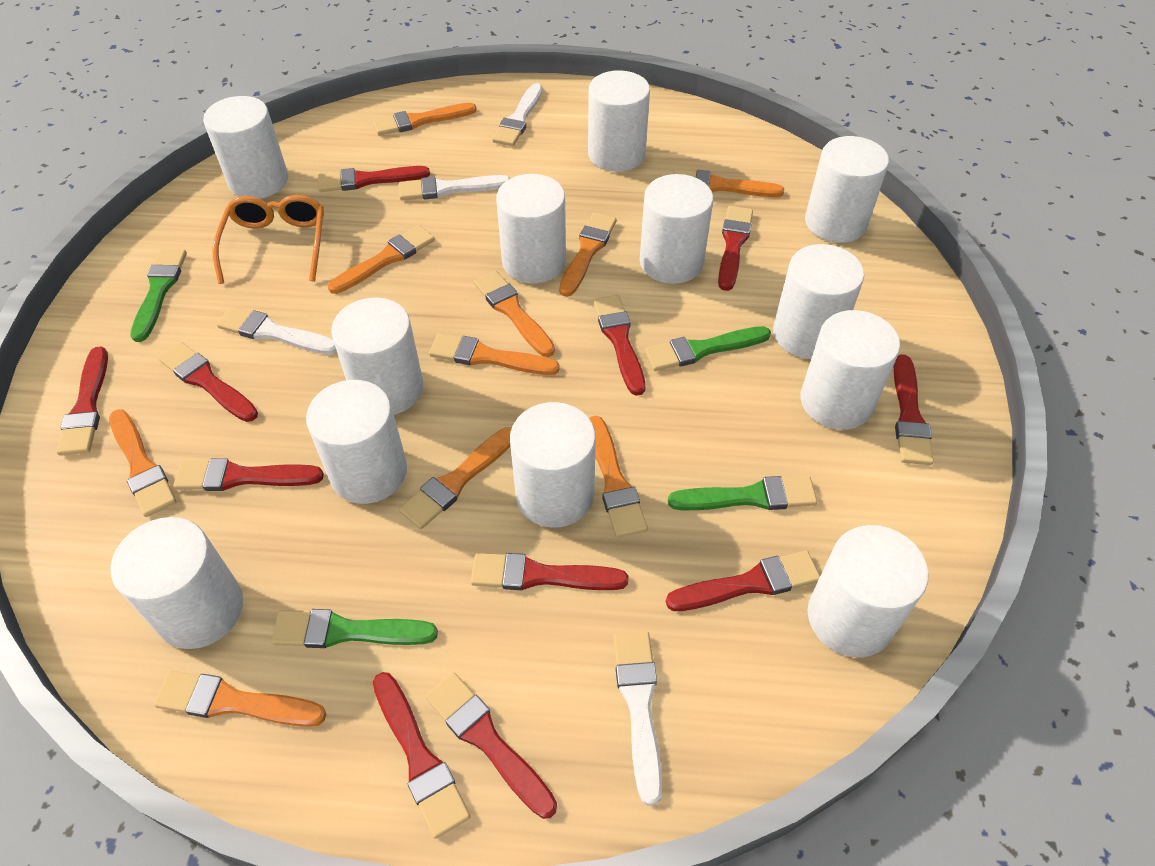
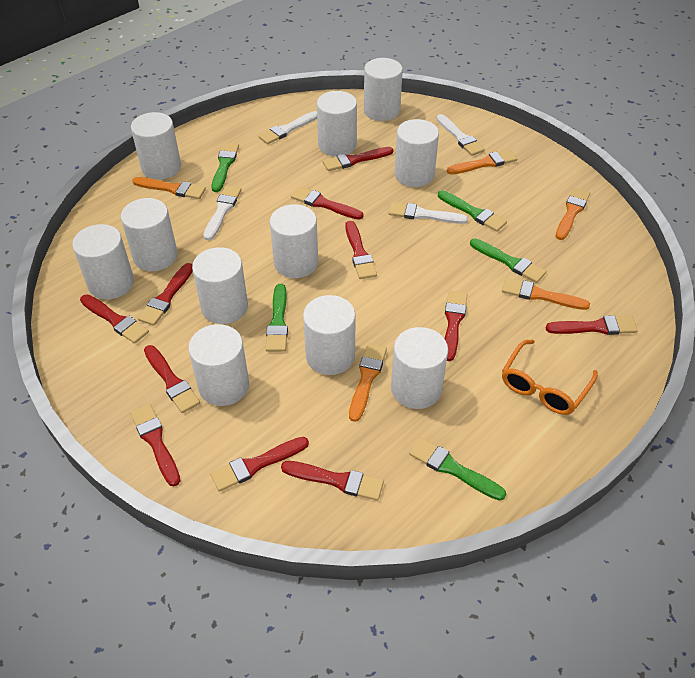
green brush: 4 -> 5
orange brush: 10 -> 5
white cylinder: 12 -> 11

